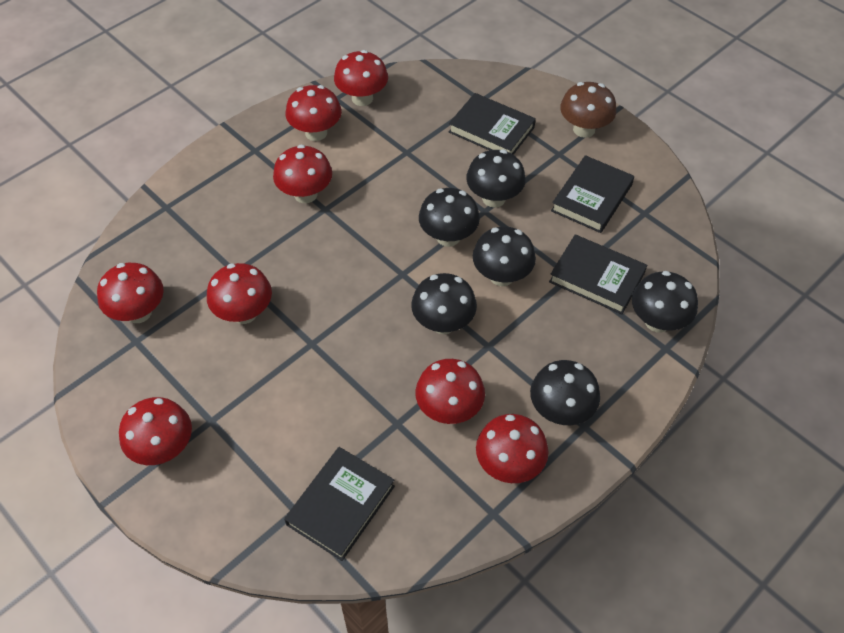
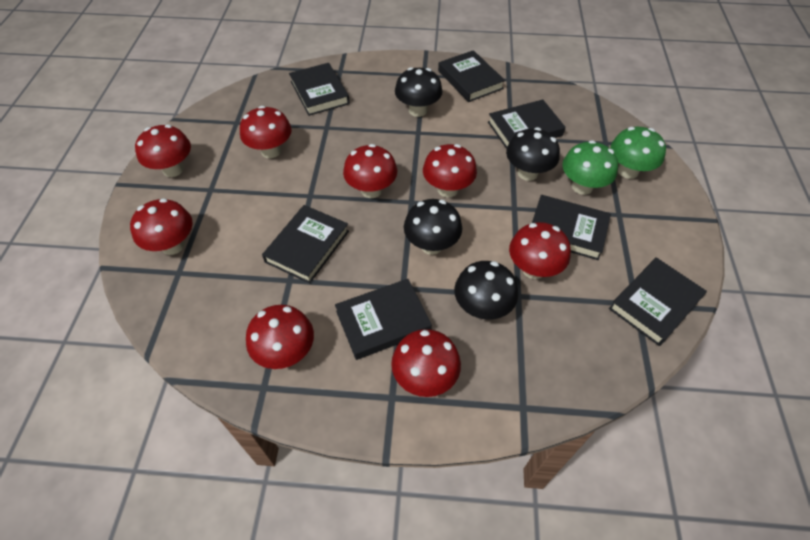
black book: 4 -> 7
black mushroom: 6 -> 4
brown mushroom: 1 -> 0
green mushroom: 0 -> 2

